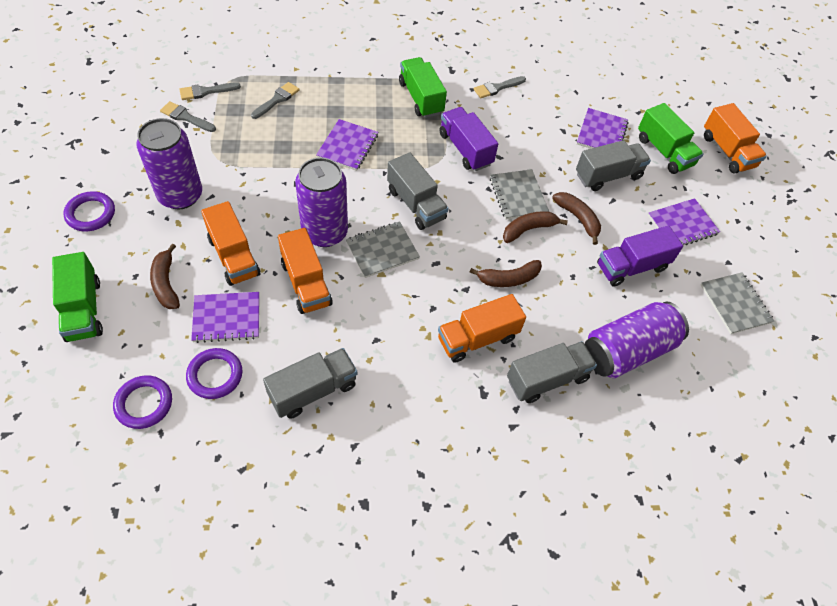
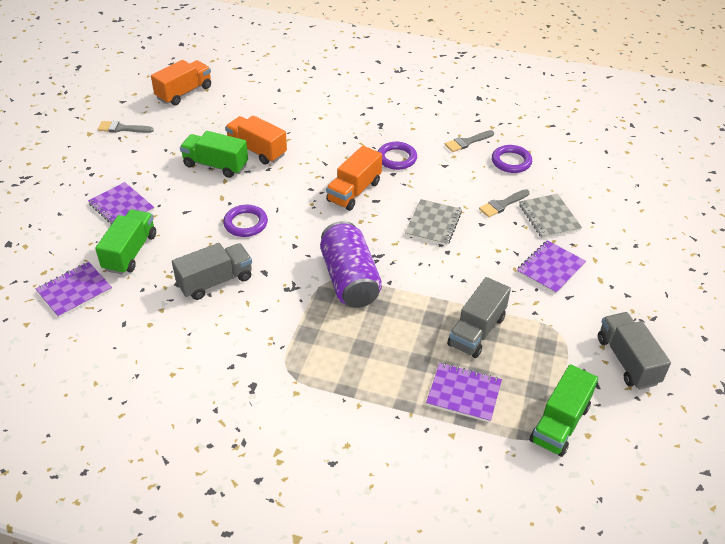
brown banana: 4 -> 0
grey brush: 4 -> 3
grey notebook: 3 -> 2
grey truck: 4 -> 3
orange truck: 4 -> 3
purple can: 3 -> 1
purple truck: 2 -> 0

